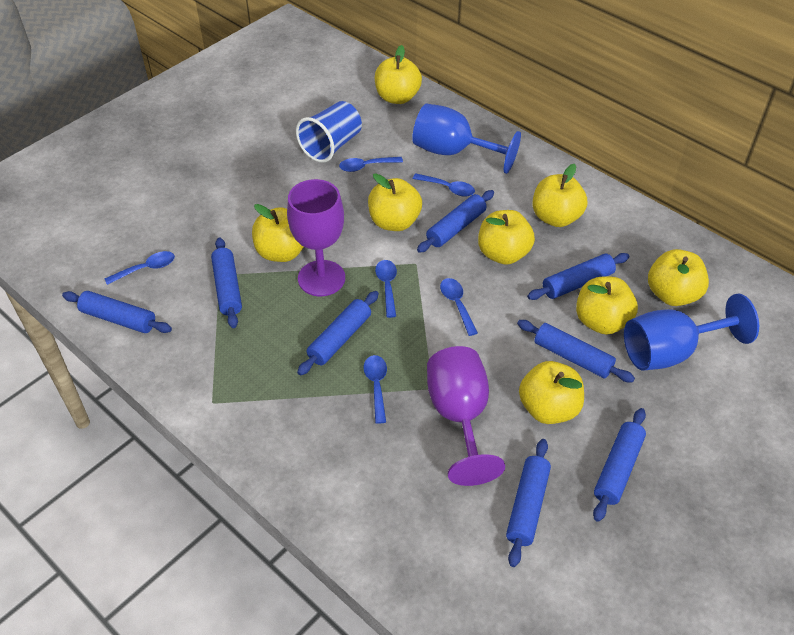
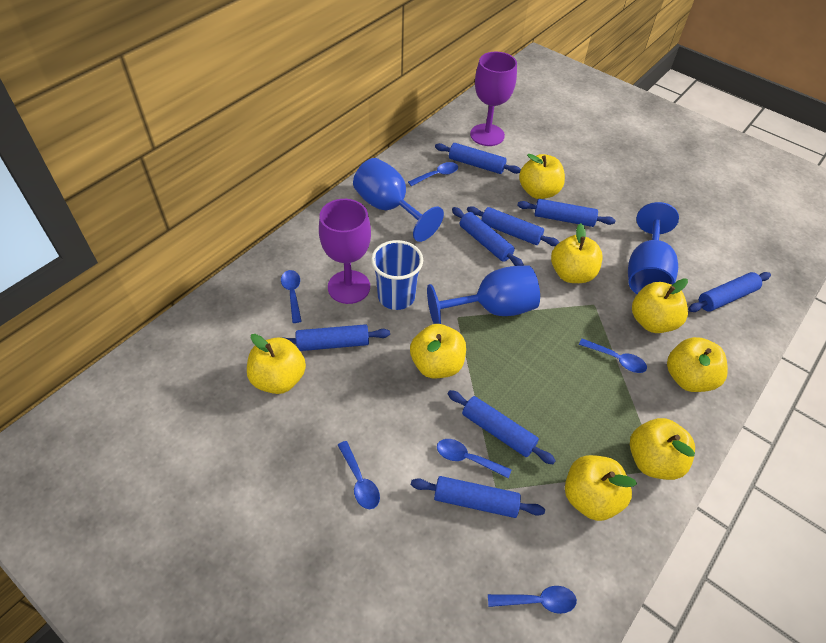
blue goblet: 2 -> 3

